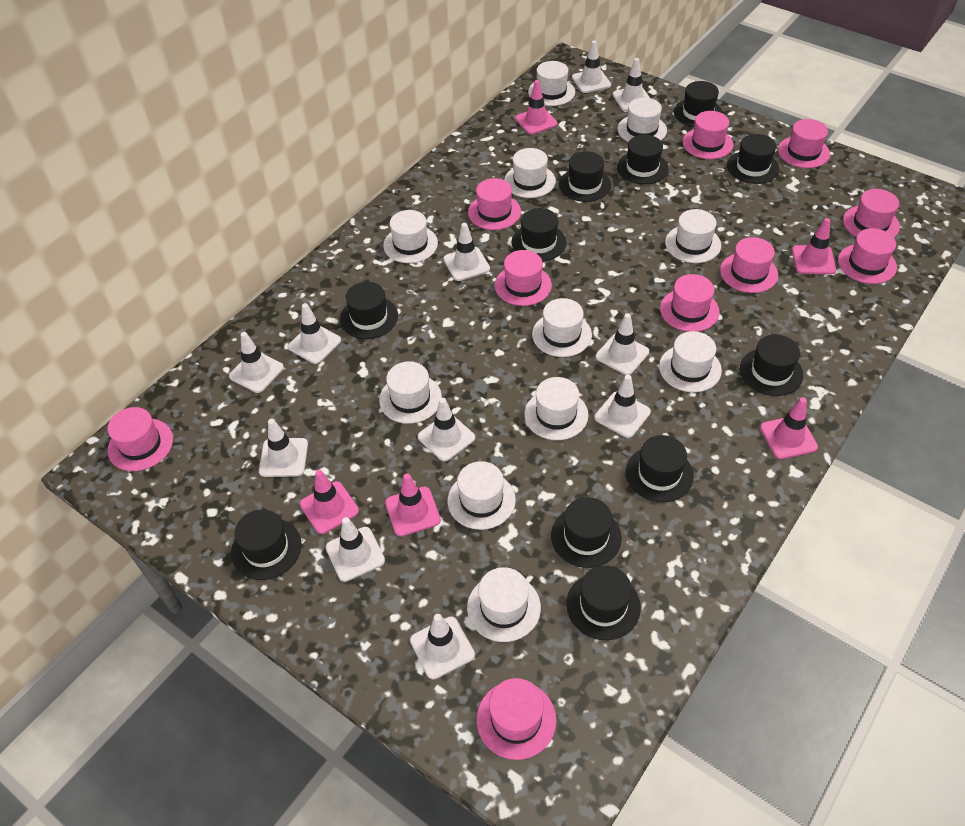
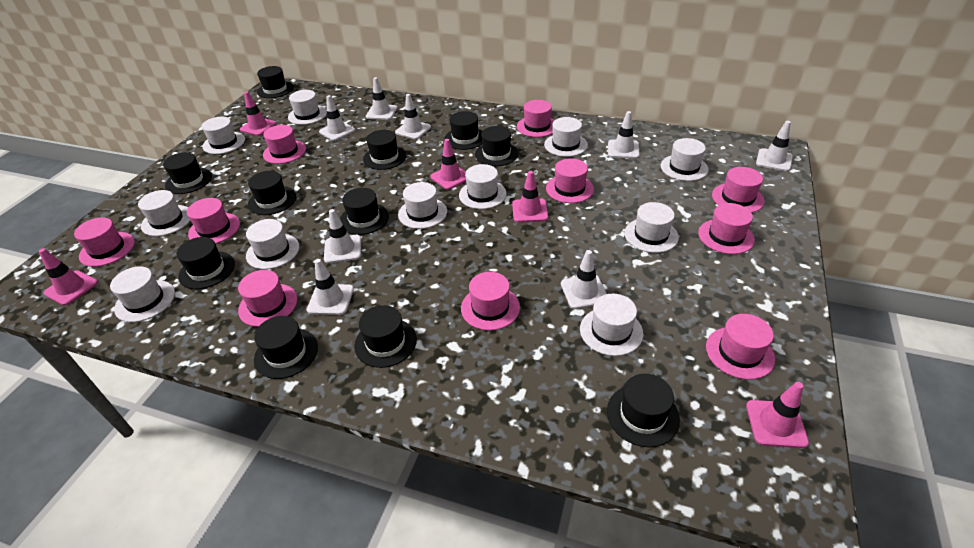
white traffic cone: 11 -> 8

